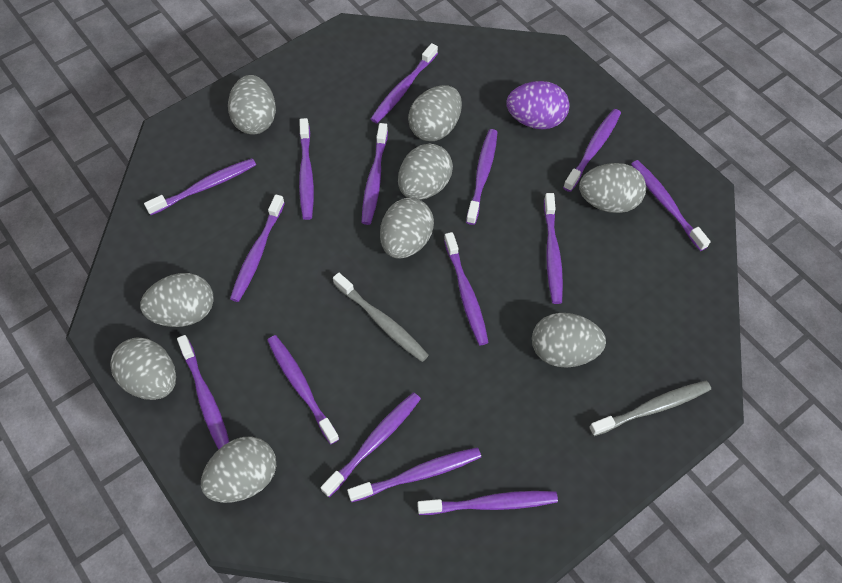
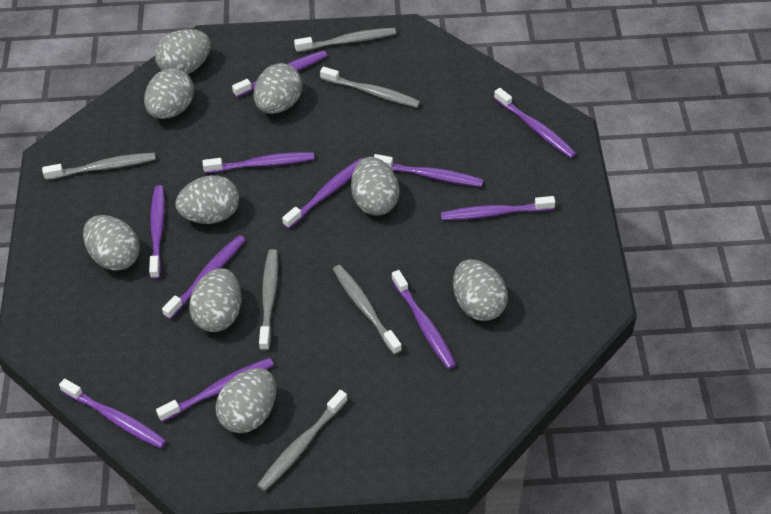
grey toothbrush: 2 -> 6
purple egg: 1 -> 0
purple toothbrush: 15 -> 11

